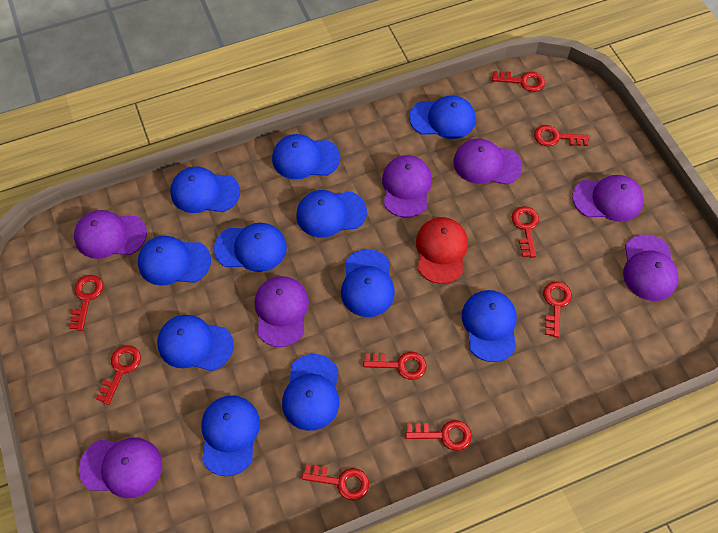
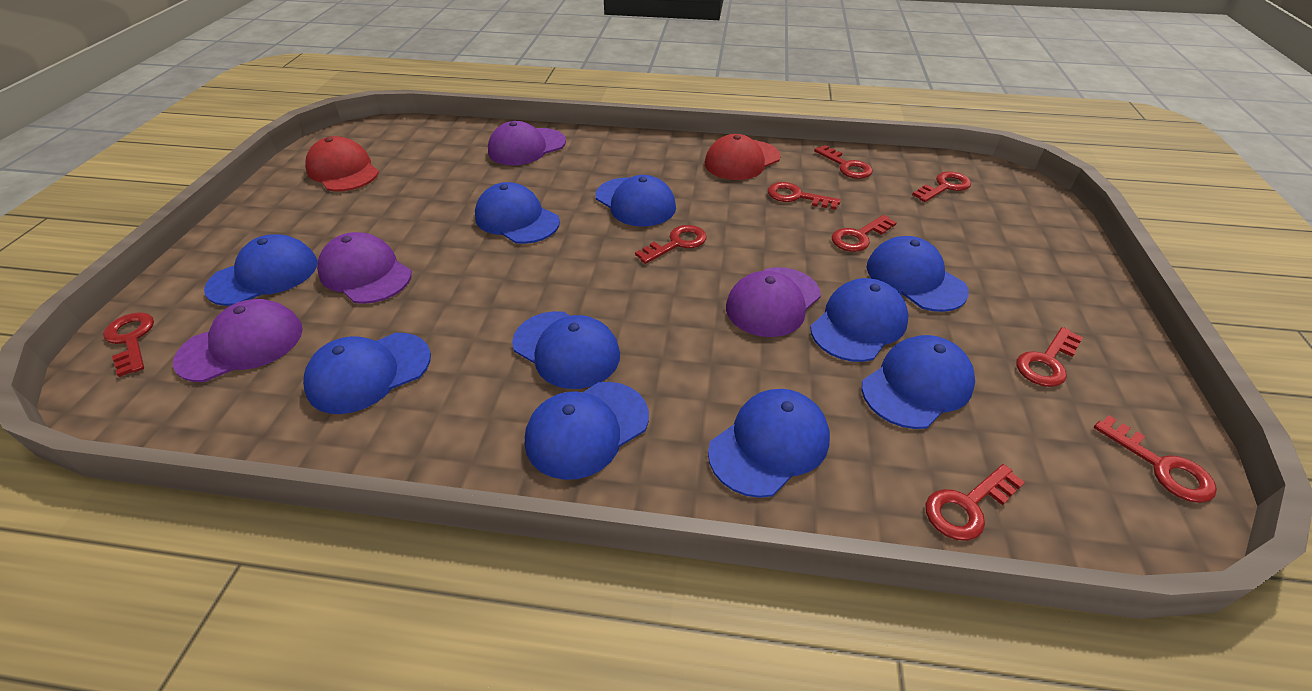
blue cap: 11 -> 10
purple cap: 7 -> 4
red cap: 1 -> 2

